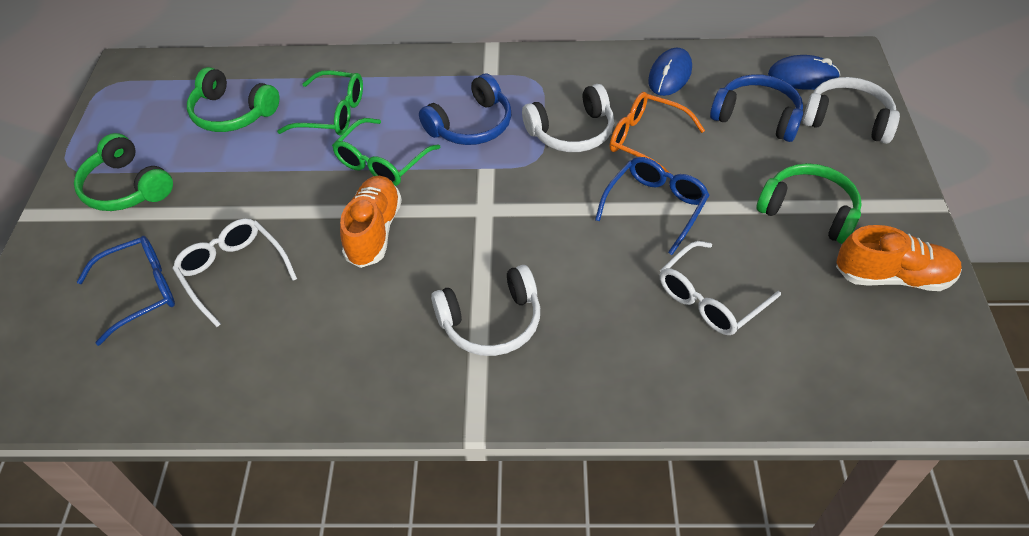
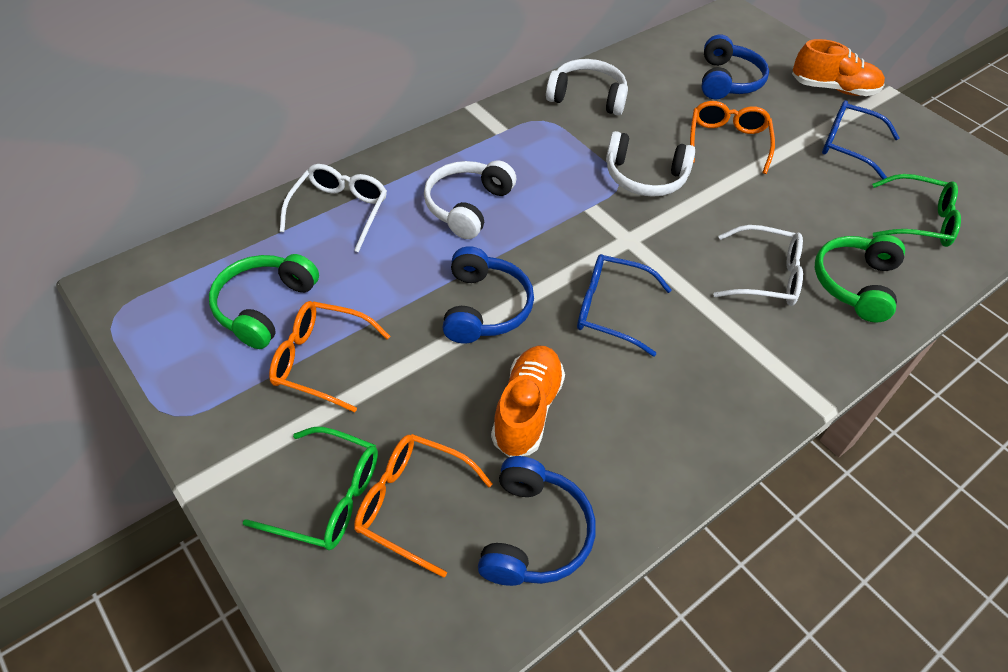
blue headphones: 2 -> 3
blue mouse: 2 -> 0
green headphones: 3 -> 2
orange glasses: 1 -> 3

